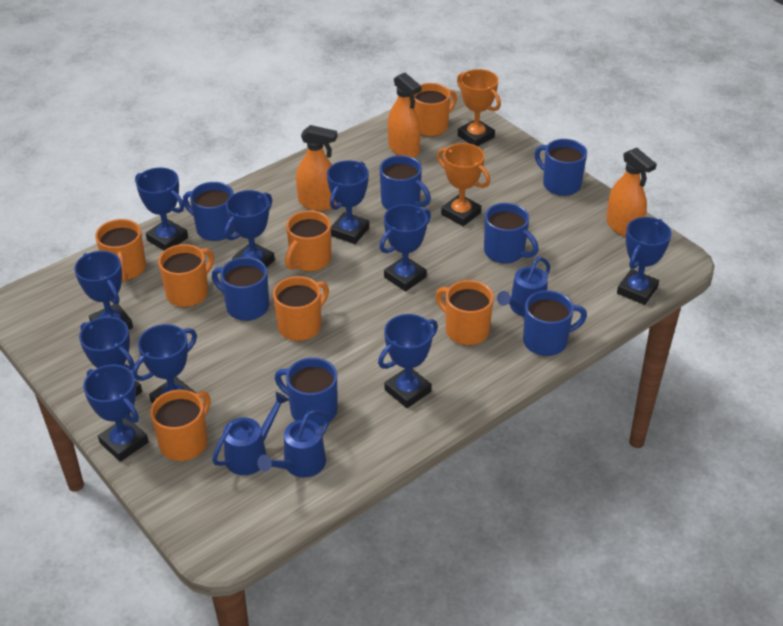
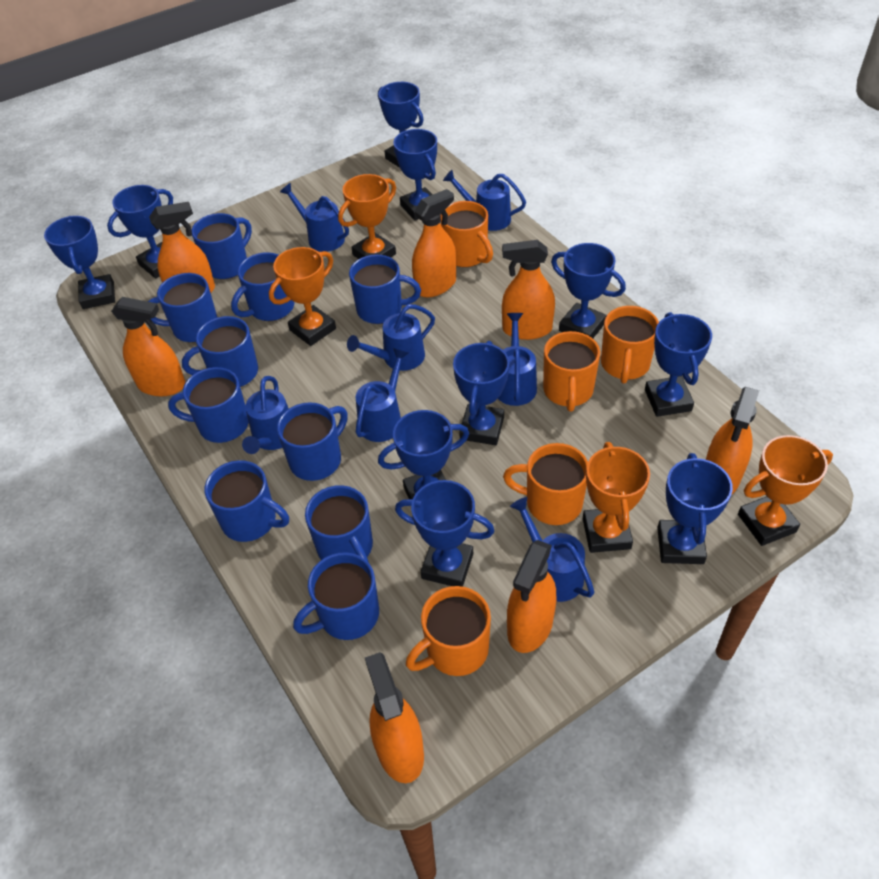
blue mug: 7 -> 10
blue watering can: 3 -> 7
orange mug: 7 -> 5
orange spray bottle: 3 -> 7
orange trophy: 2 -> 4

